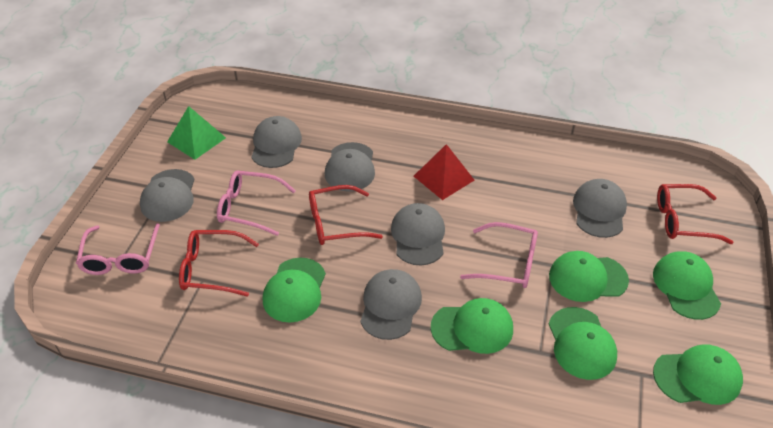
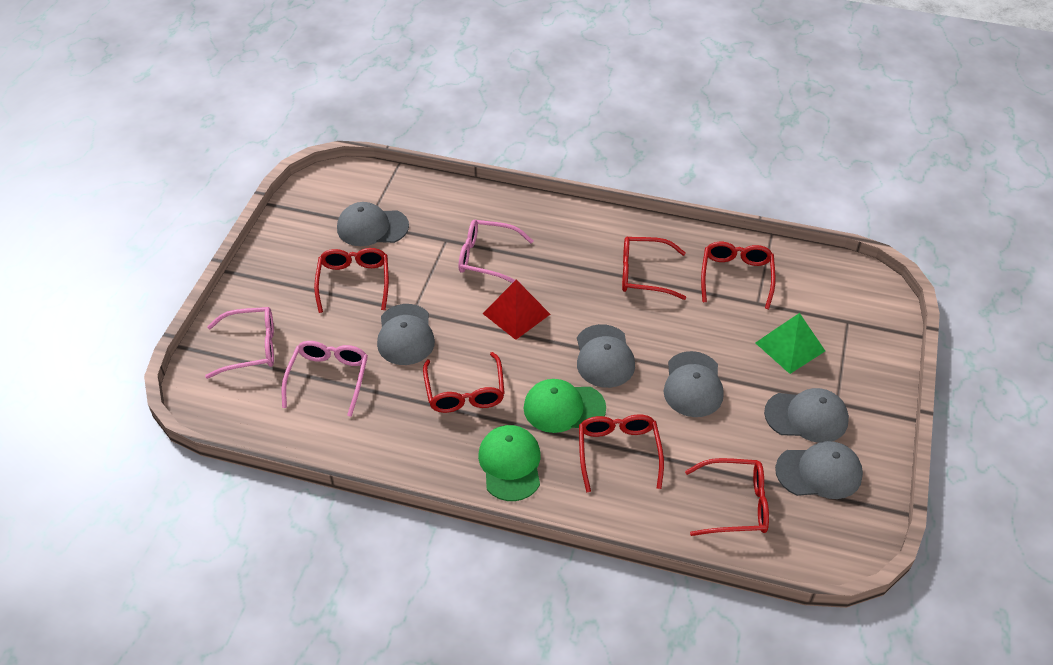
green cap: 6 -> 2
red glasses: 3 -> 6

